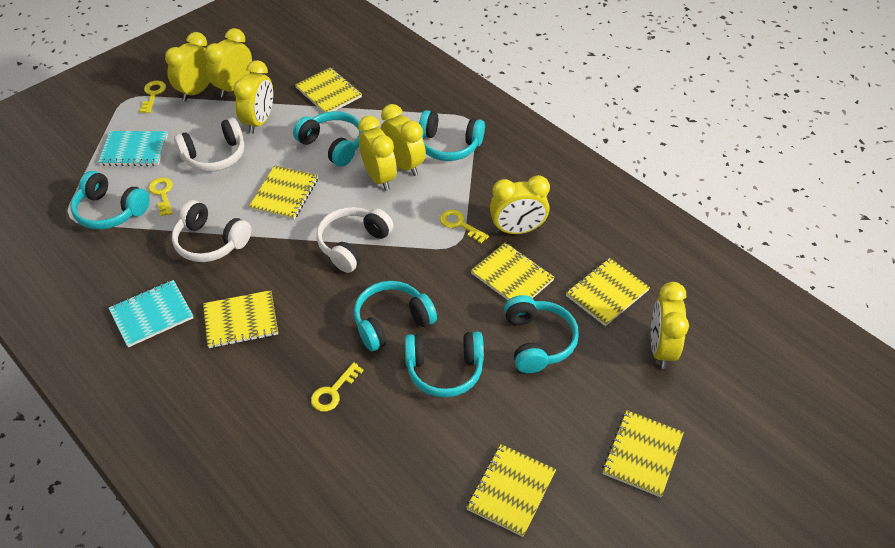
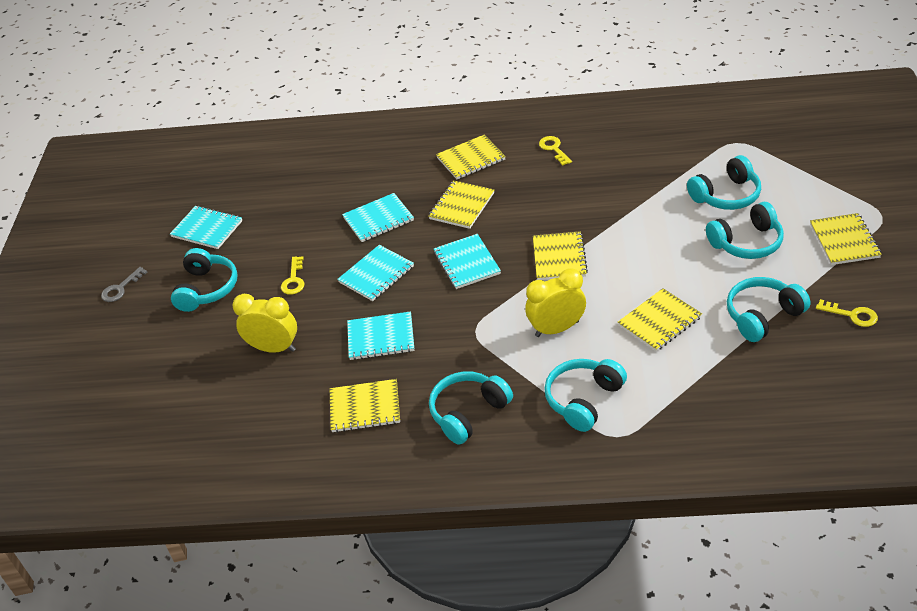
grey key: 0 -> 1
turquoise notebook: 2 -> 5
white headphones: 3 -> 0
yellow clock: 7 -> 2
yellow key: 4 -> 3
yellow notebook: 7 -> 6

